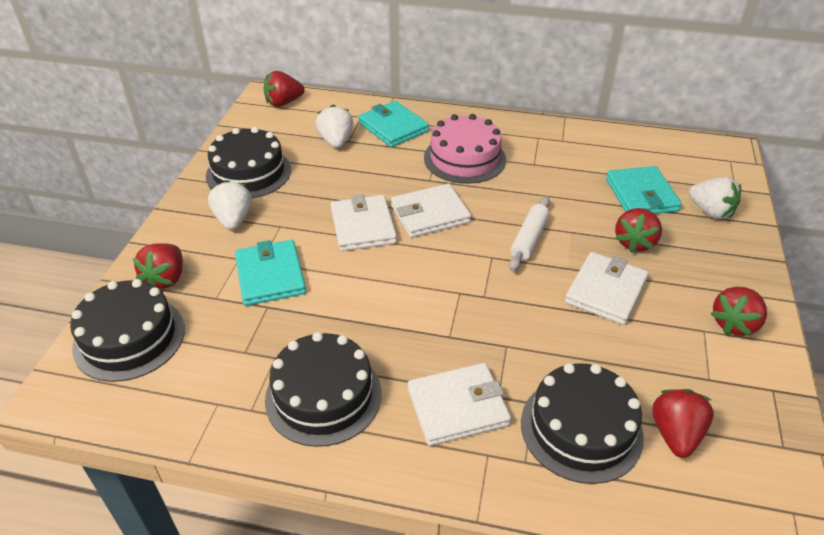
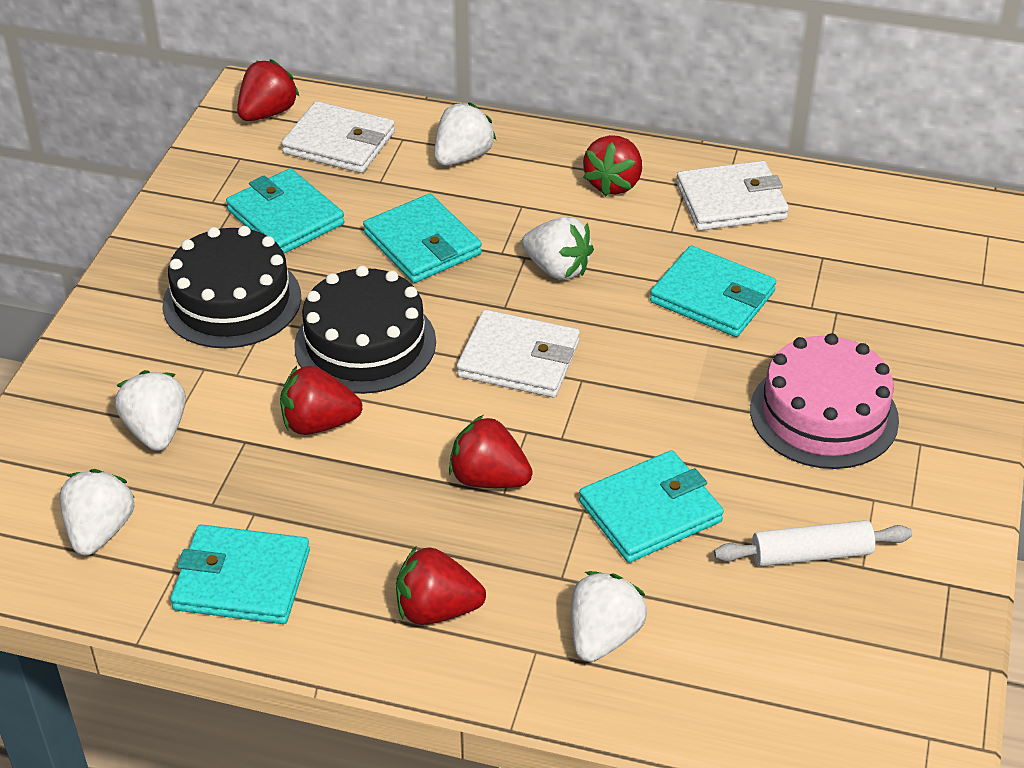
black cake: 4 -> 2
turquoise wallet: 3 -> 5
white strawberry: 3 -> 5
white wallet: 4 -> 3

